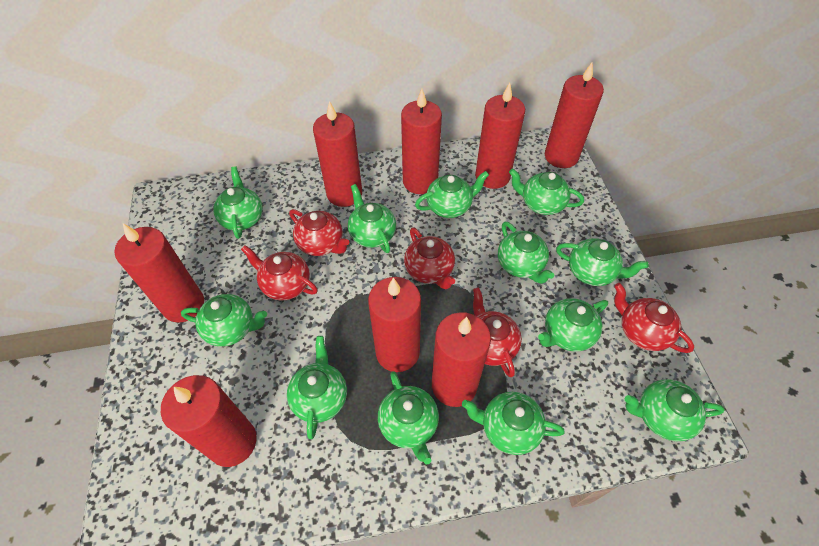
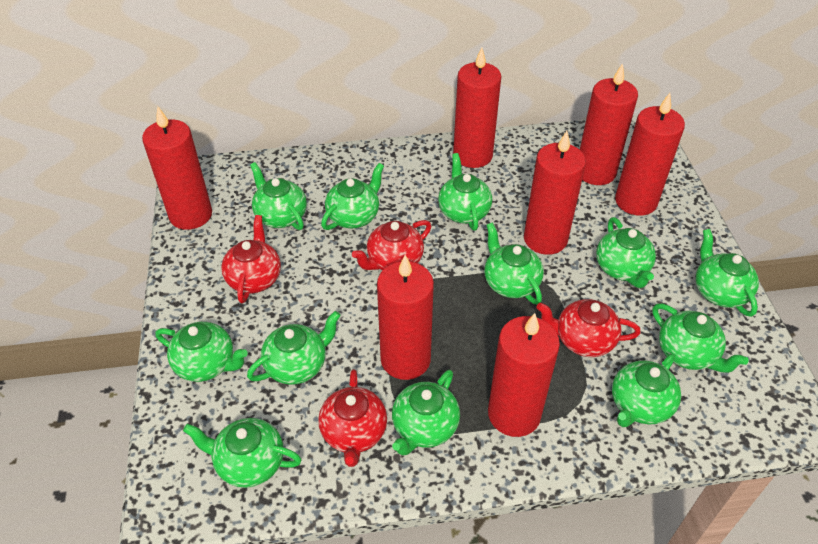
red candle: 8 -> 7
red teapot: 5 -> 4

